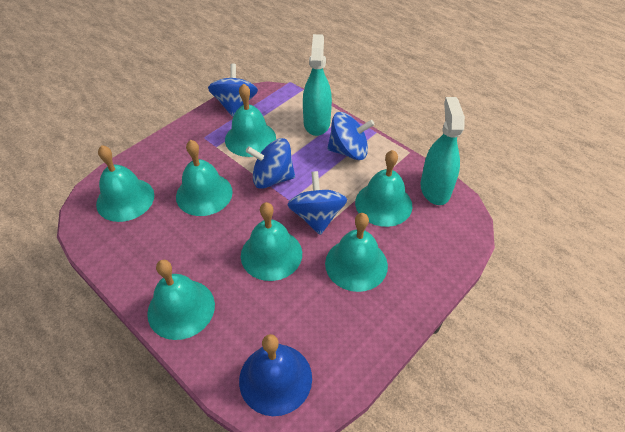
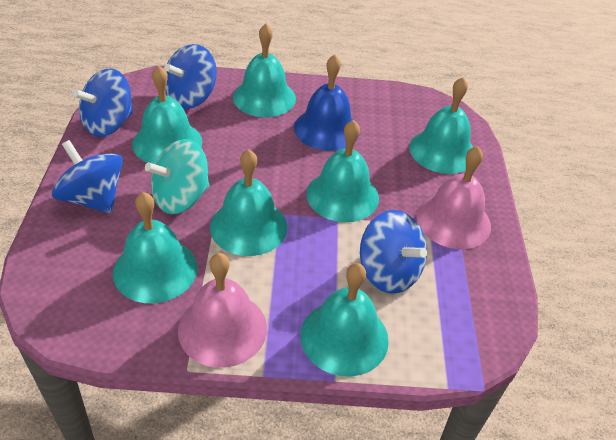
pink bell: 0 -> 2
turquoise spinning top: 0 -> 1
turquoise spray bottle: 2 -> 0

